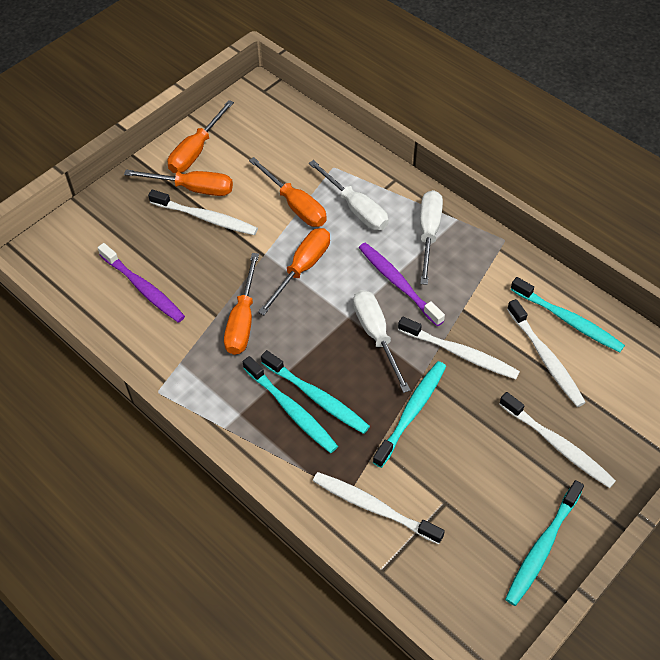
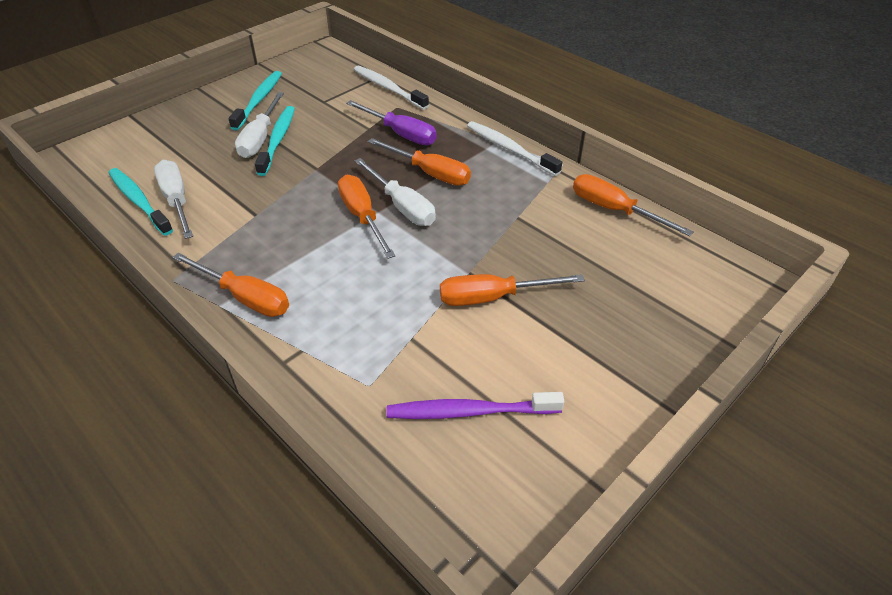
purple screwdriver: 0 -> 1
purple toothbrush: 2 -> 1
turquoise toothbrush: 5 -> 3
white toothbrush: 5 -> 2

